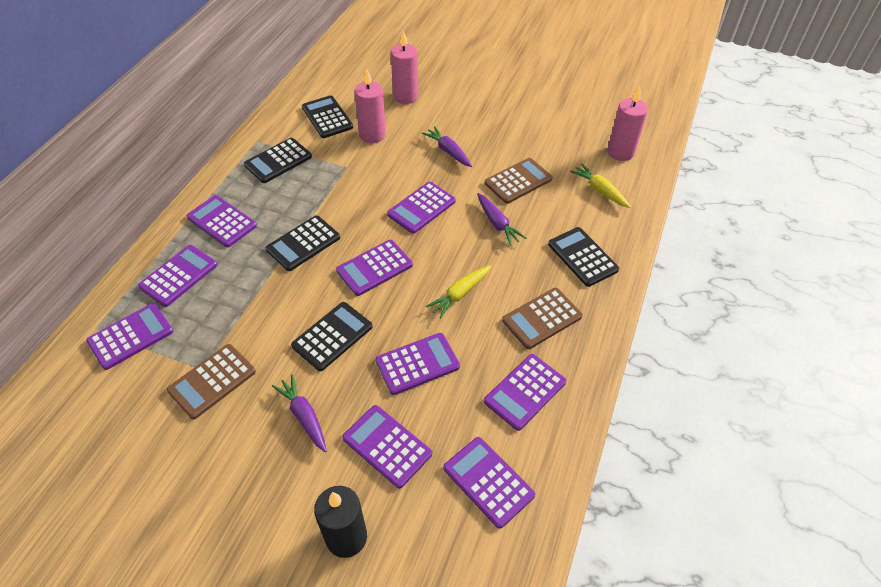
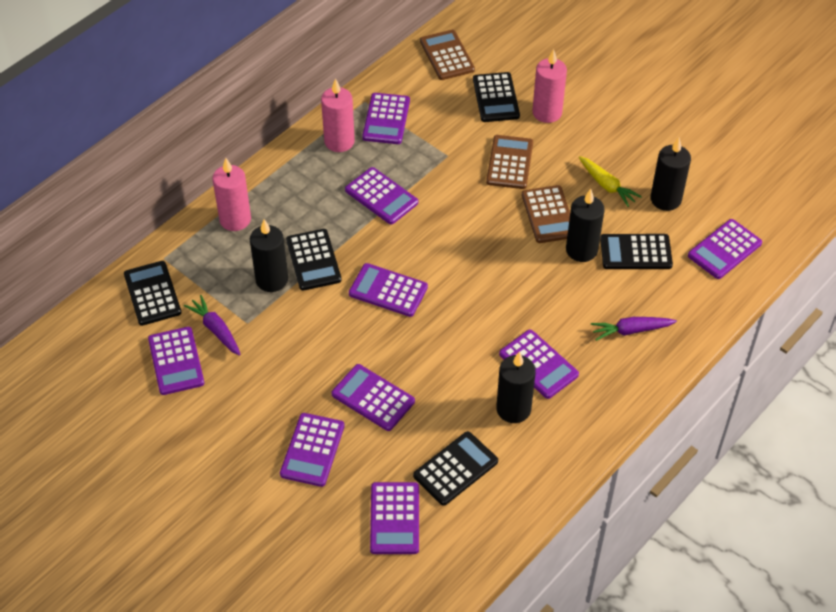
black candle: 1 -> 4
purple carrot: 3 -> 2
yellow carrot: 2 -> 1

